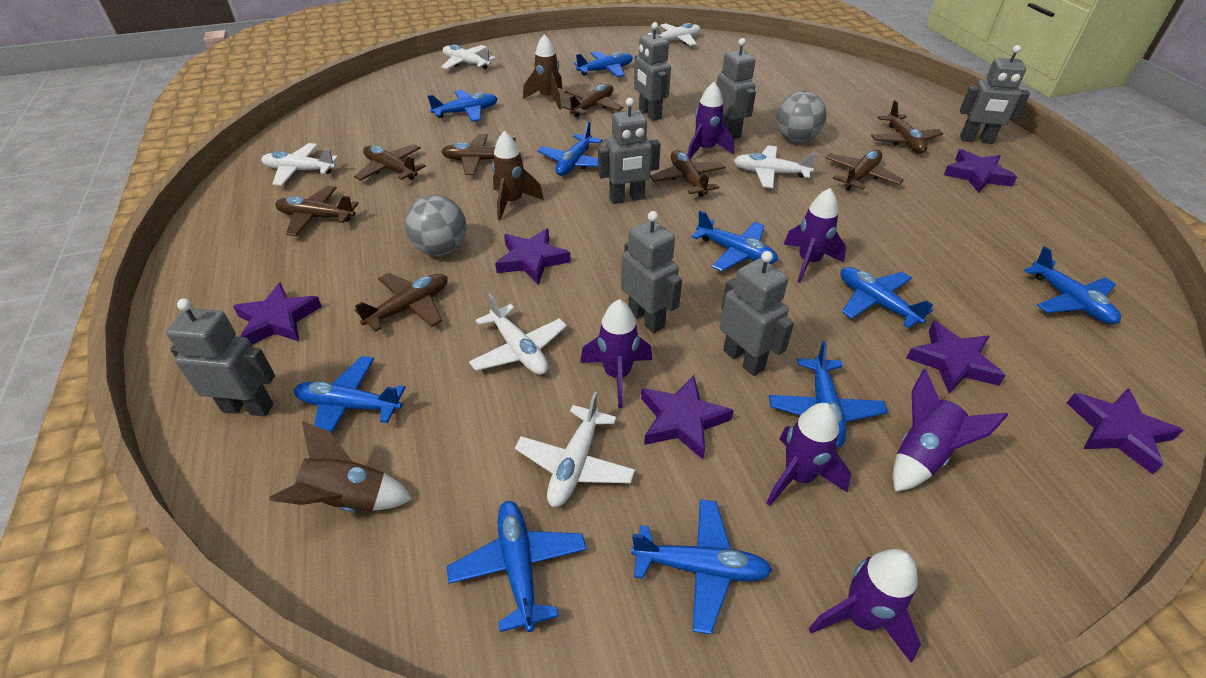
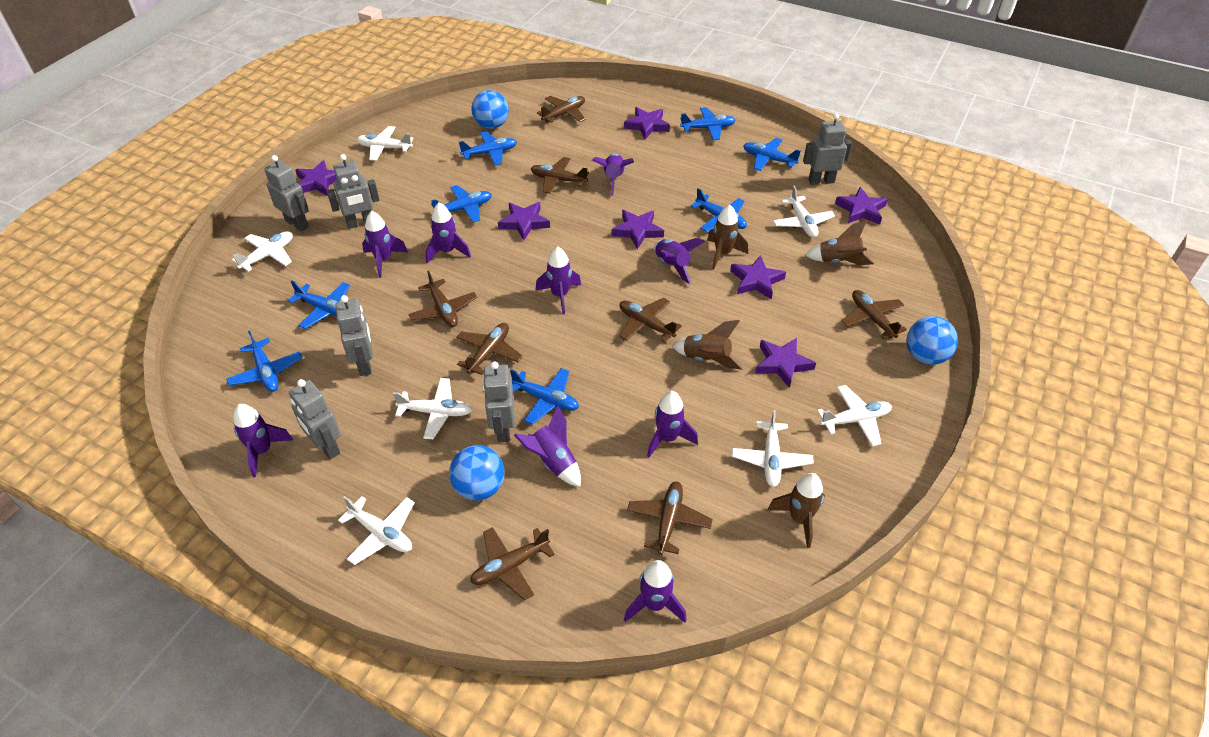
blue ball: 0 -> 3
blue plane: 10 -> 8
brown rocket: 3 -> 4
grey ball: 2 -> 0
grey robot: 7 -> 6
purple rocket: 6 -> 9
purple star: 6 -> 7
white plane: 6 -> 7

